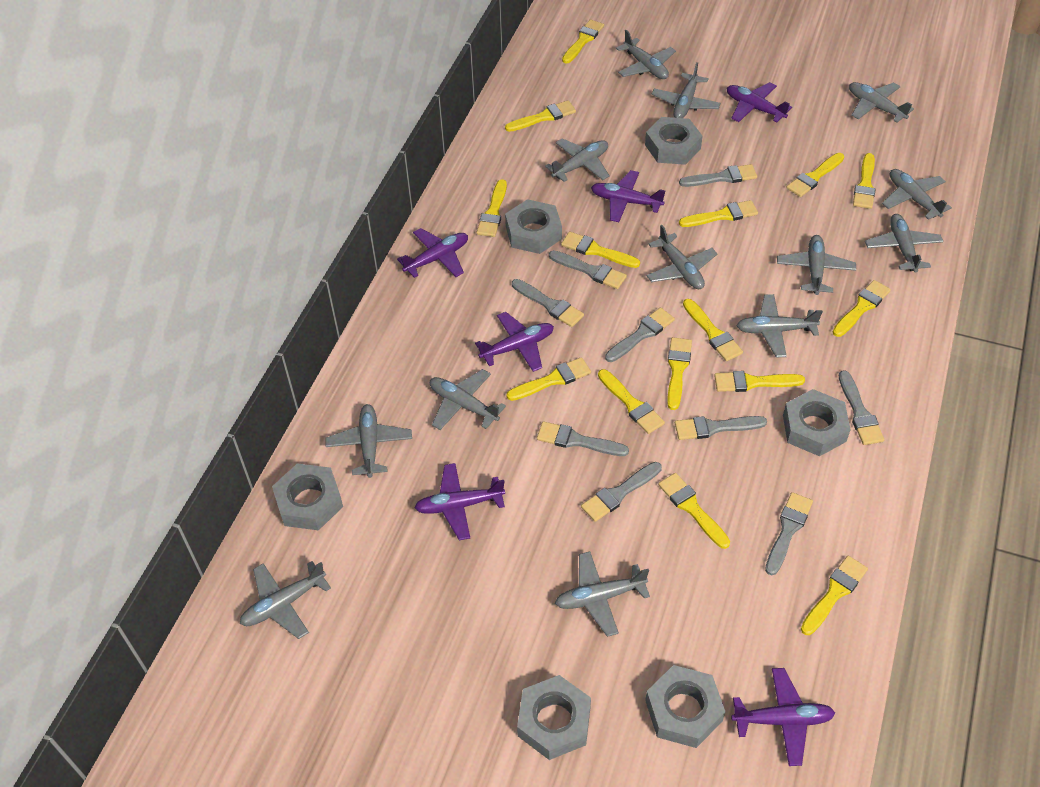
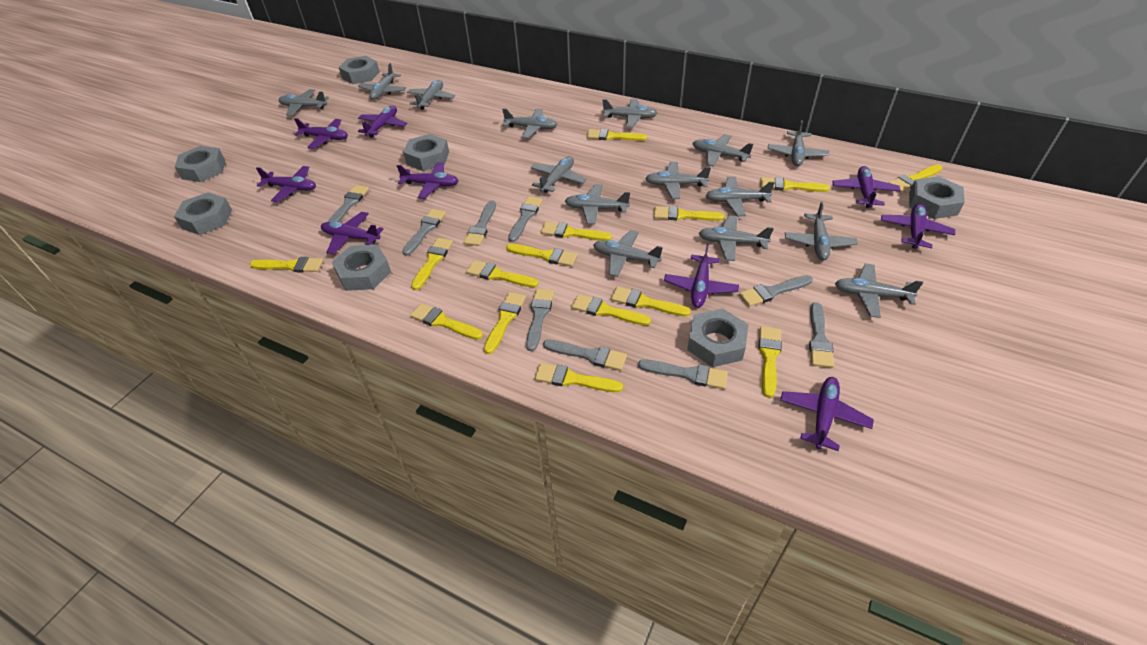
grey nut: 6 -> 7
grey plane: 13 -> 15
purple plane: 6 -> 9

